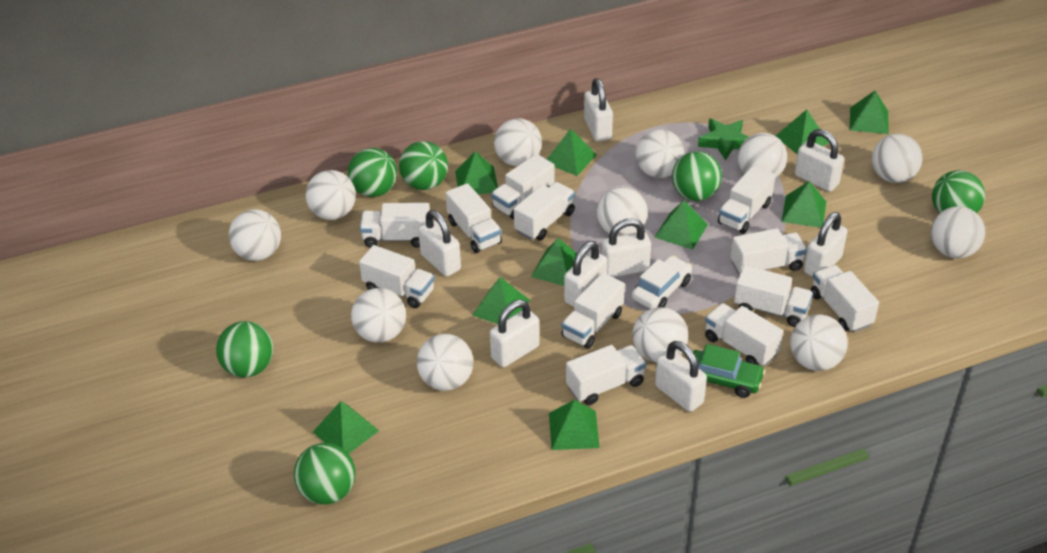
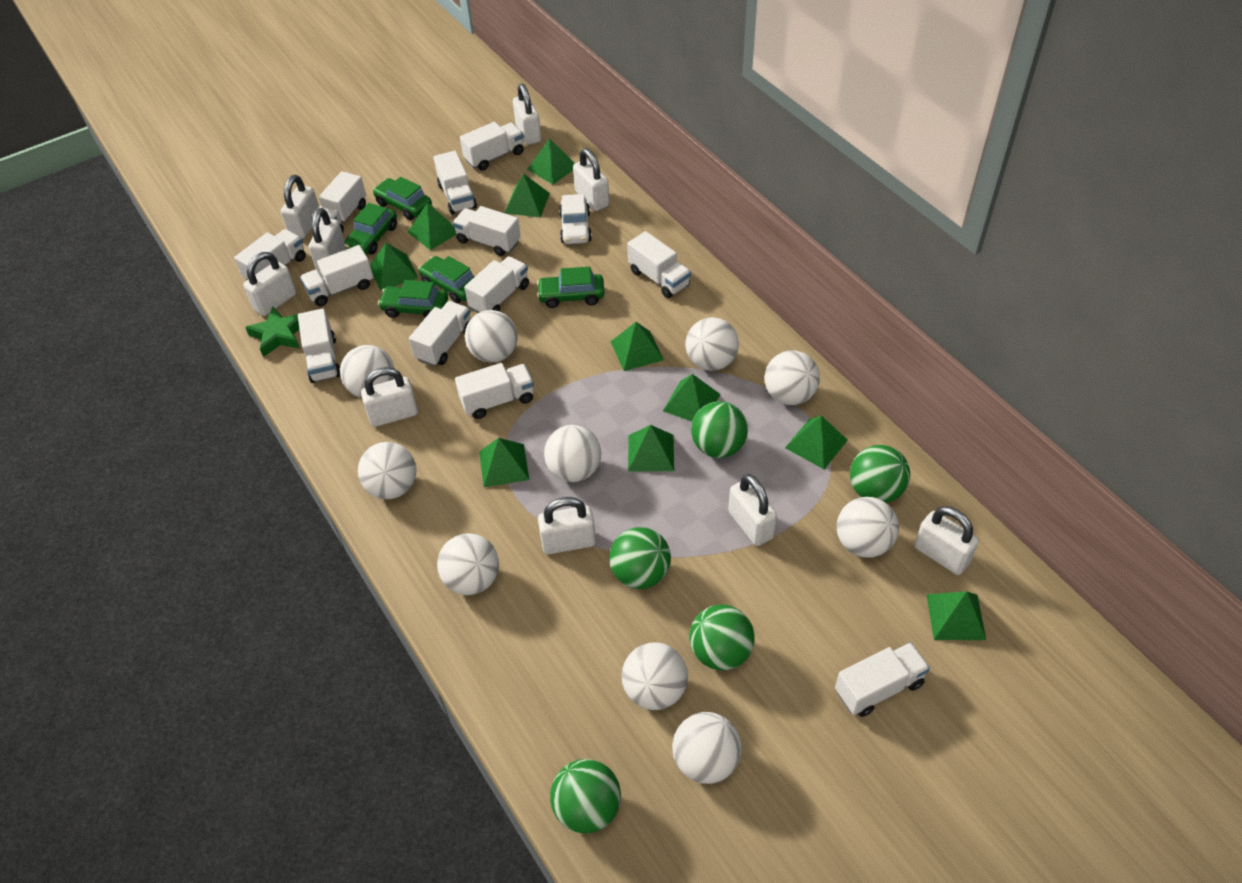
green ball: 6 -> 5
green car: 1 -> 5
white ball: 12 -> 10
white padlock: 8 -> 9

